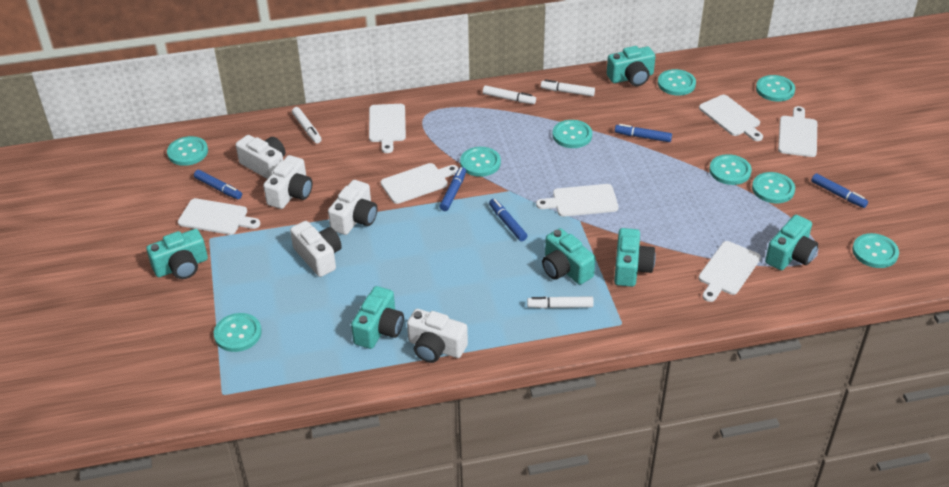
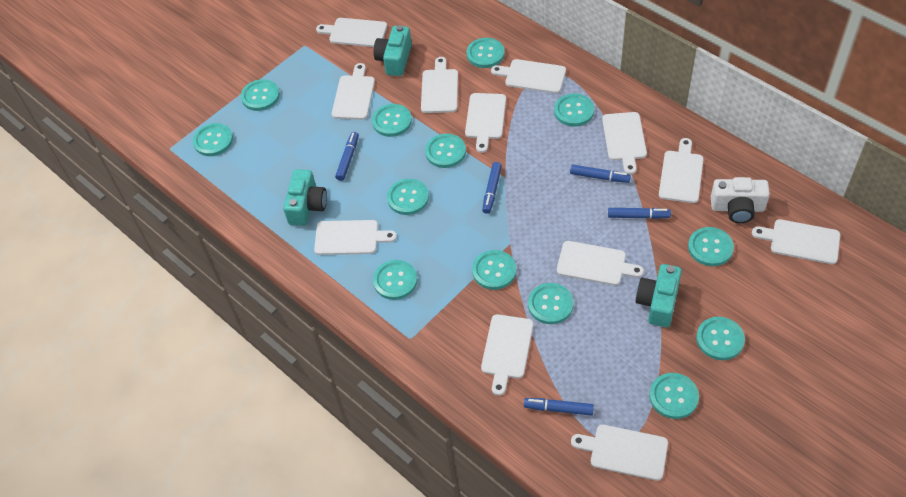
turquoise button: 9 -> 13
turquoise camera: 6 -> 3
white camera: 5 -> 1
white cutting board: 7 -> 12
white marker: 4 -> 0

